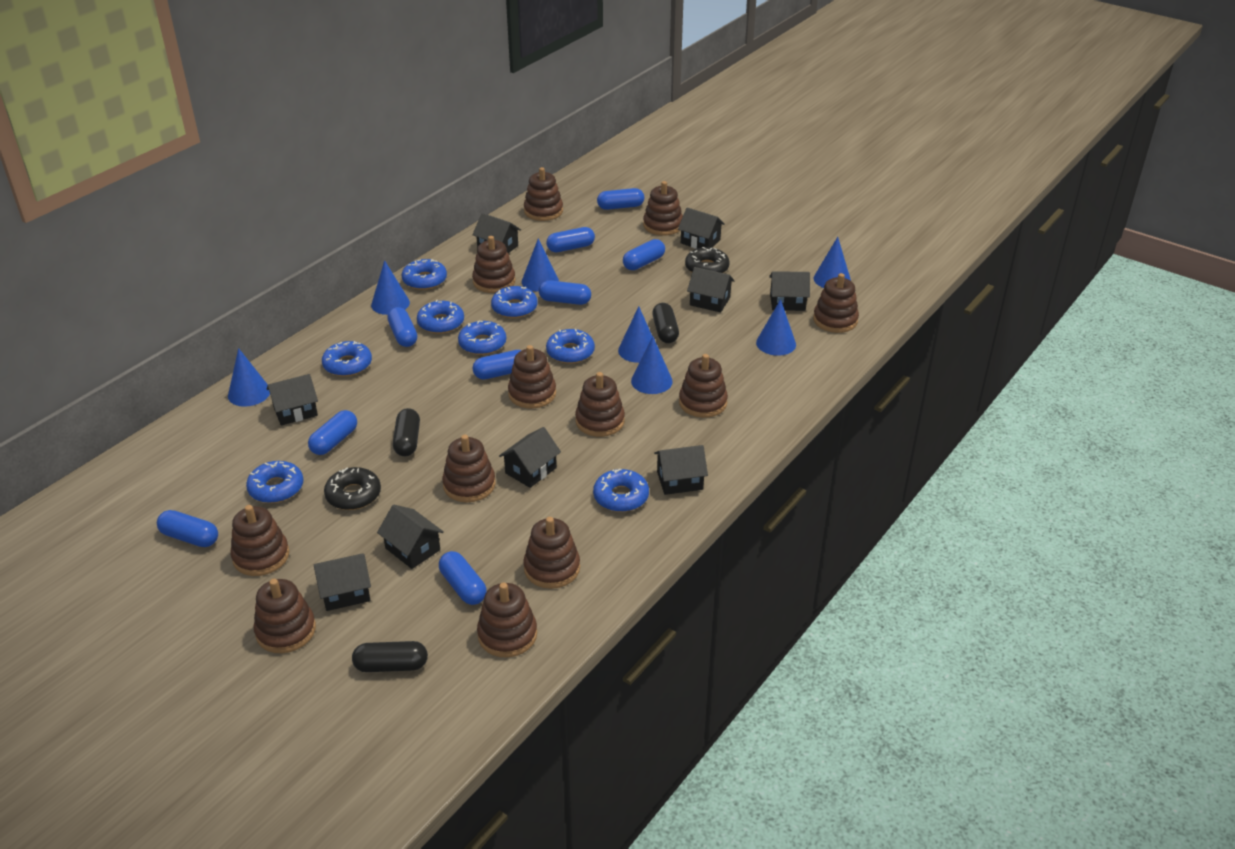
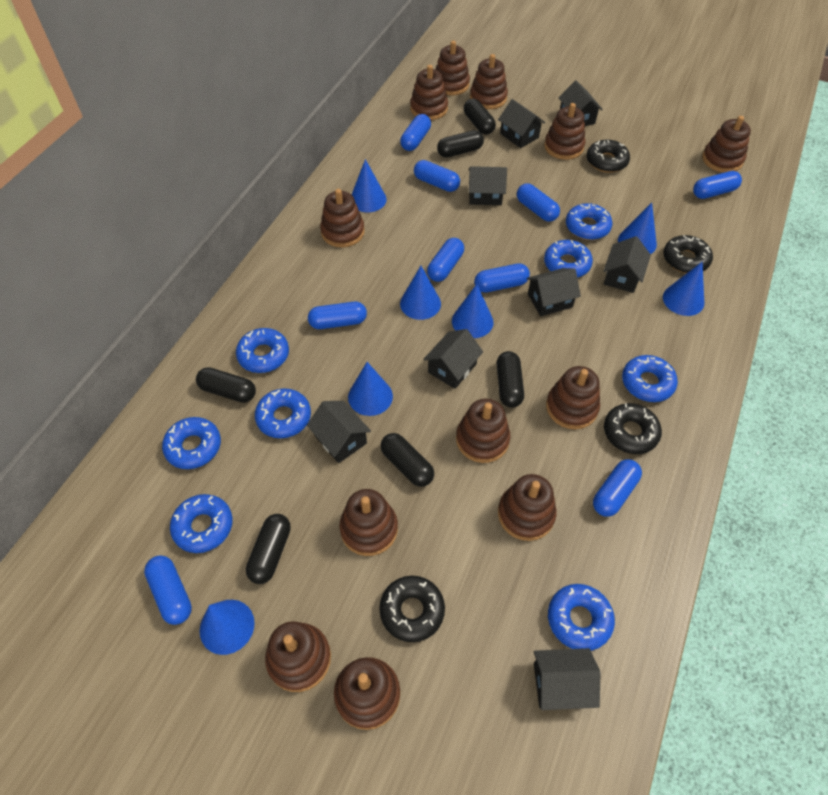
black capsule: 3 -> 6
black donut: 2 -> 4
black house: 9 -> 8

